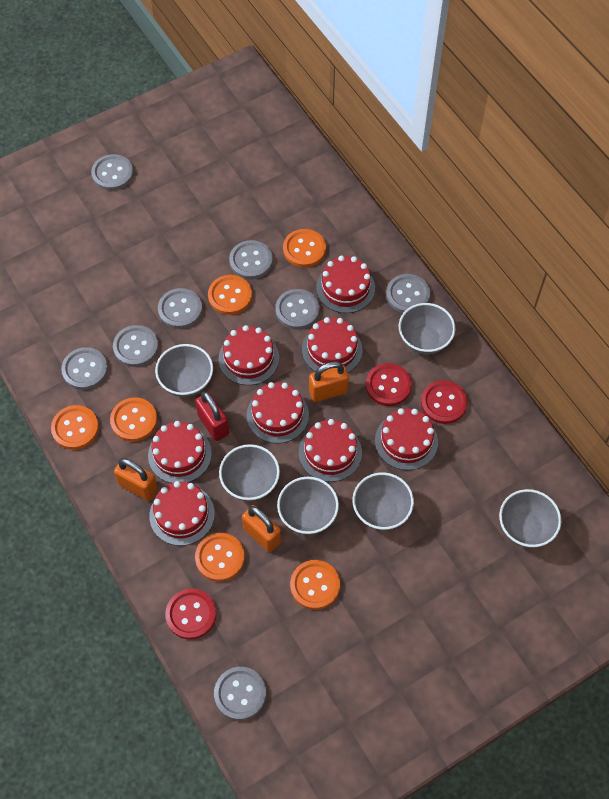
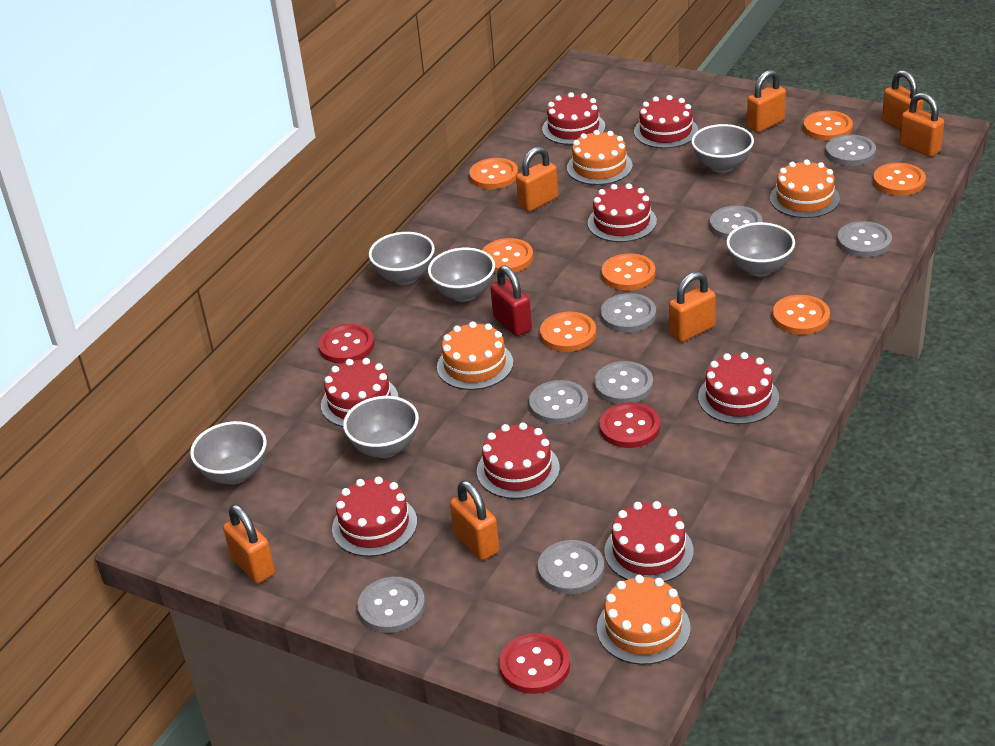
orange button: 6 -> 7
orange cake: 0 -> 4
orange padlock: 3 -> 7

